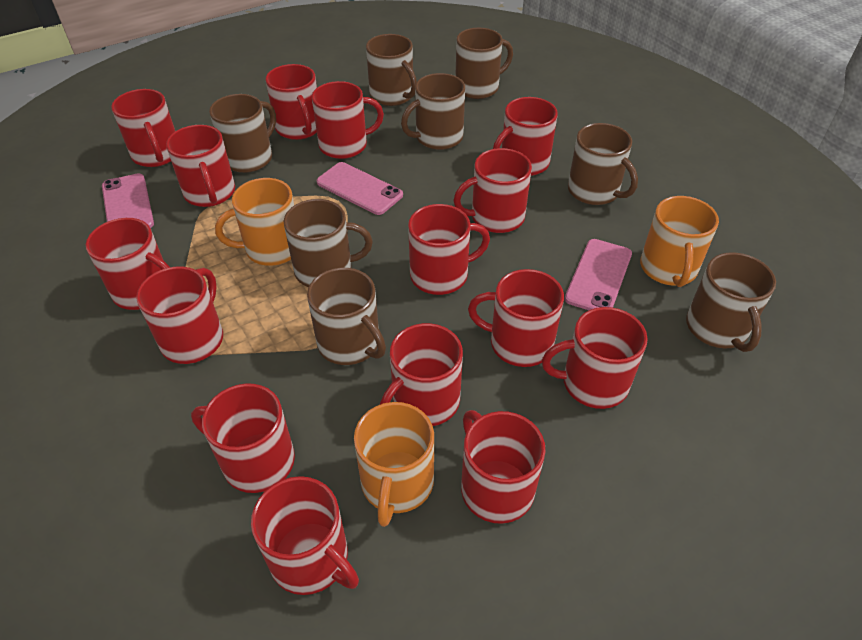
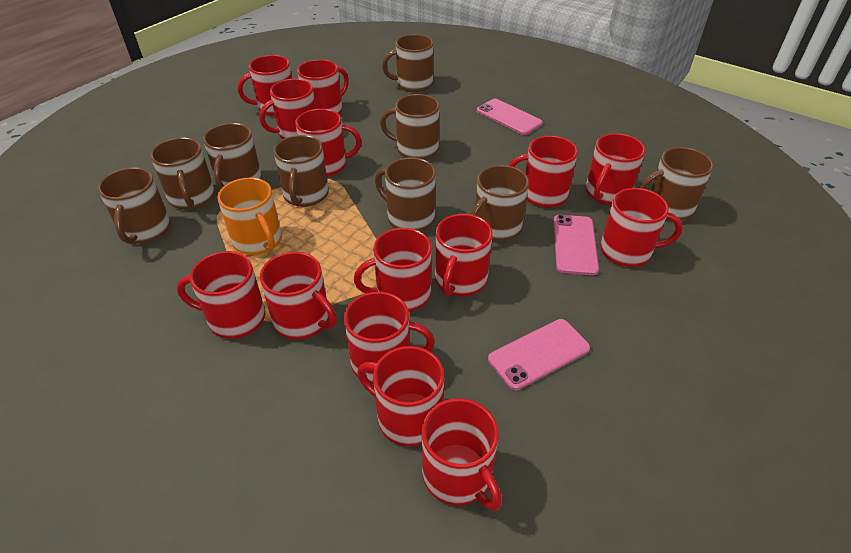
brown mug: 8 -> 9
orange mug: 3 -> 1
red mug: 15 -> 14

